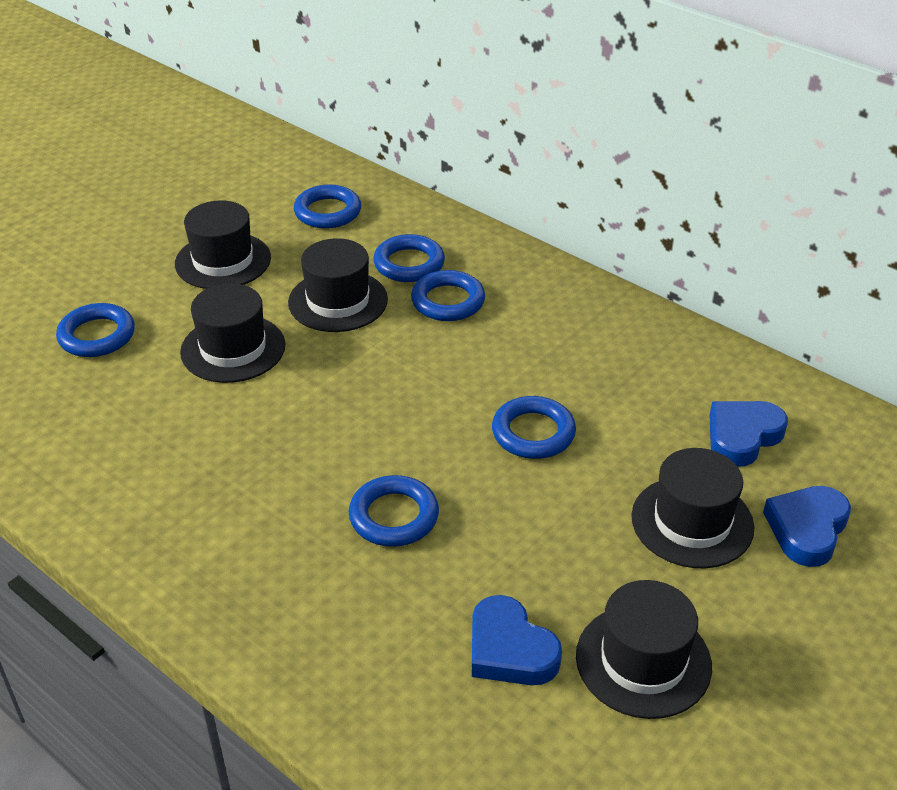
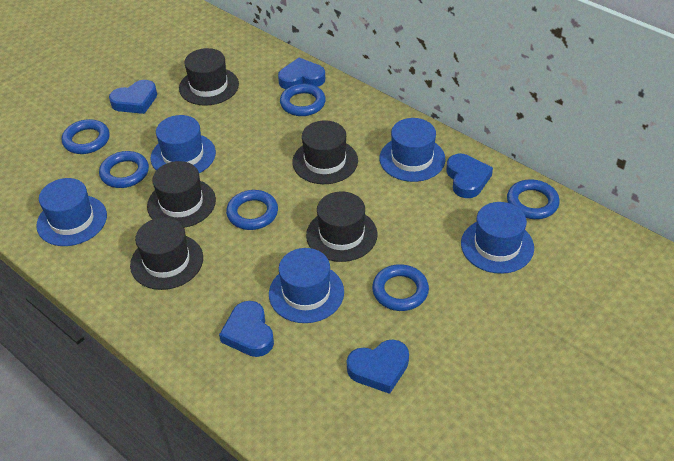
blue hat: 0 -> 5
blue heart: 3 -> 5

